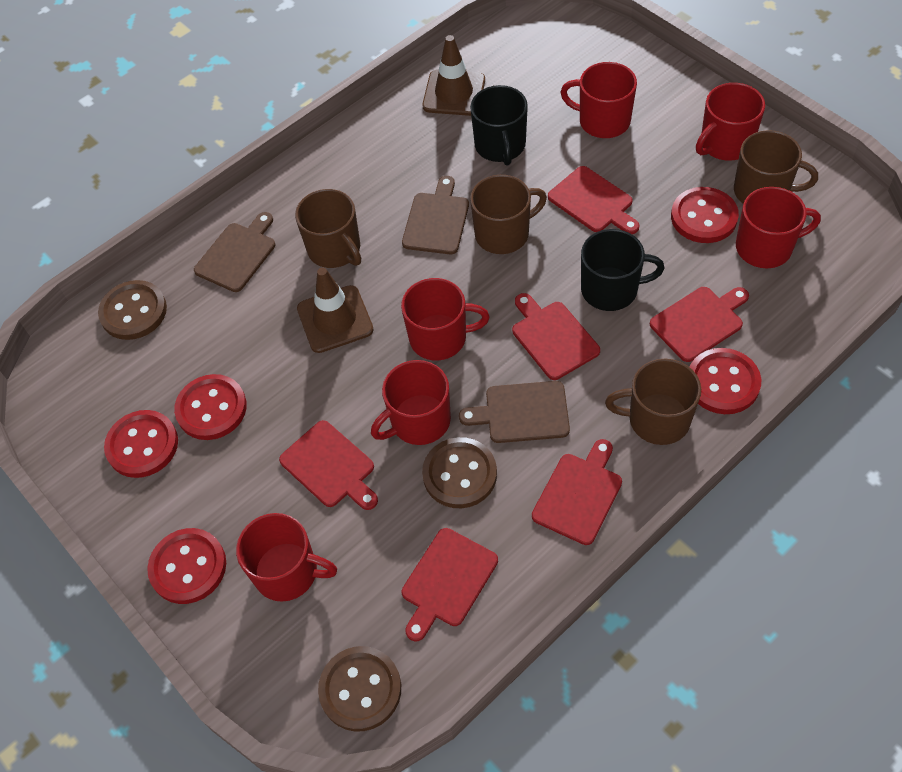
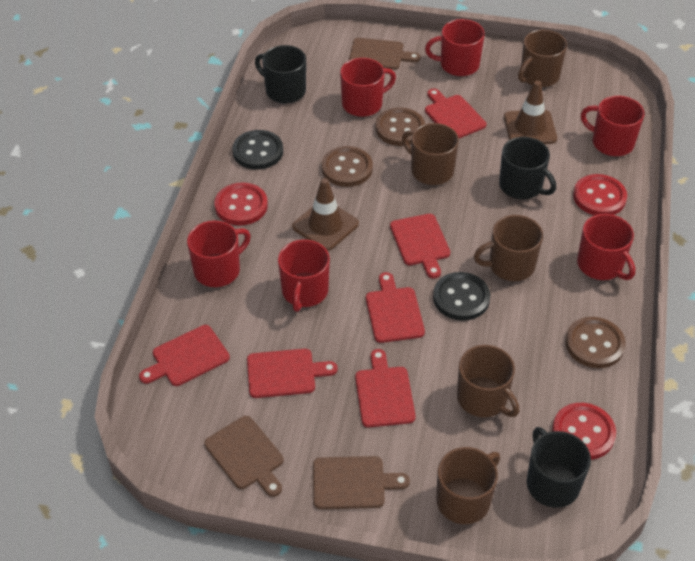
black button: 0 -> 2
black mug: 2 -> 3
brown mug: 4 -> 5
red button: 5 -> 3

